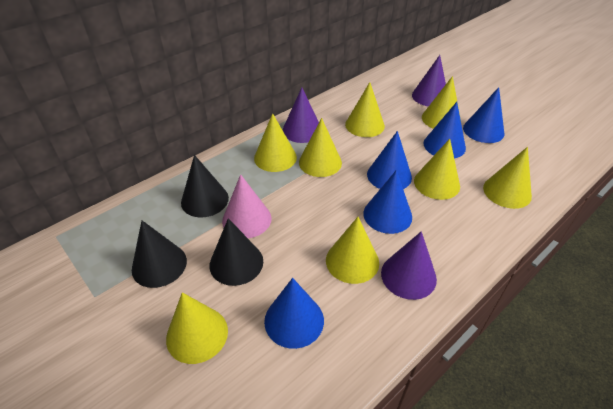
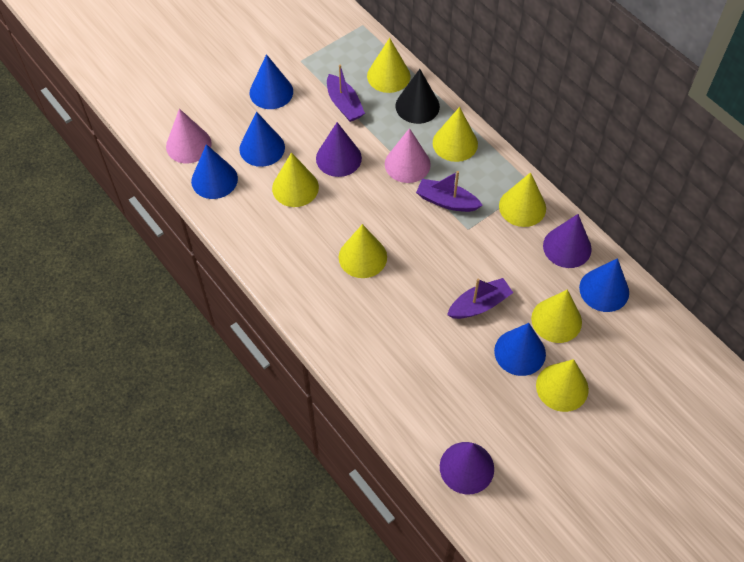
black cone: 3 -> 1
pink cone: 1 -> 2
purple boat: 0 -> 3
yellow cone: 8 -> 7

